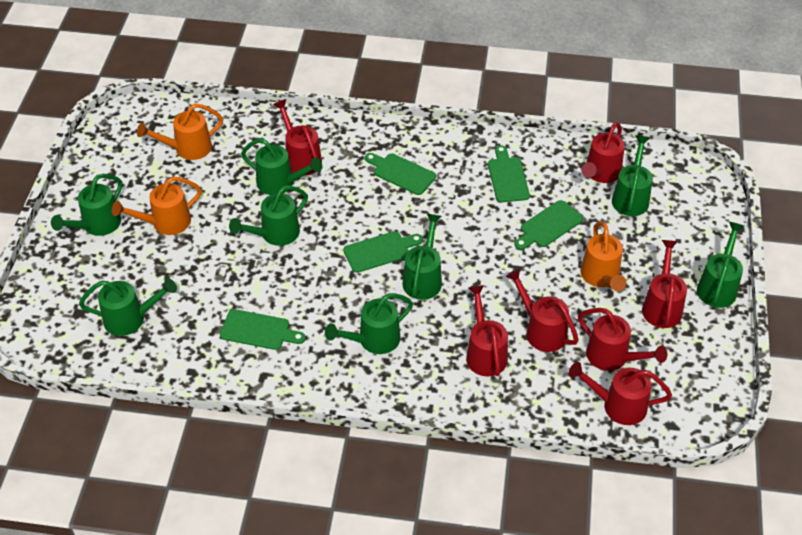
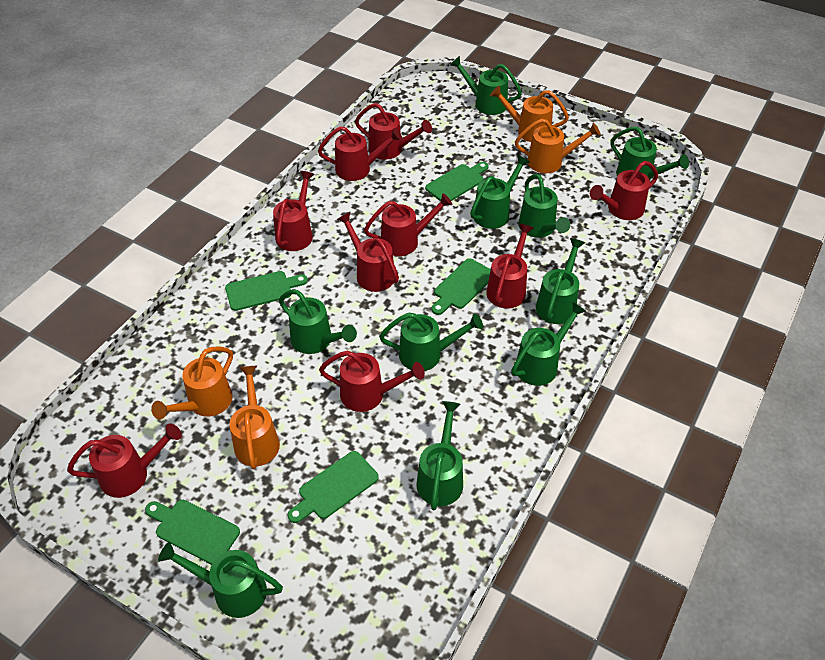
green watering can: 8 -> 10
orange watering can: 3 -> 4
red watering can: 7 -> 9

